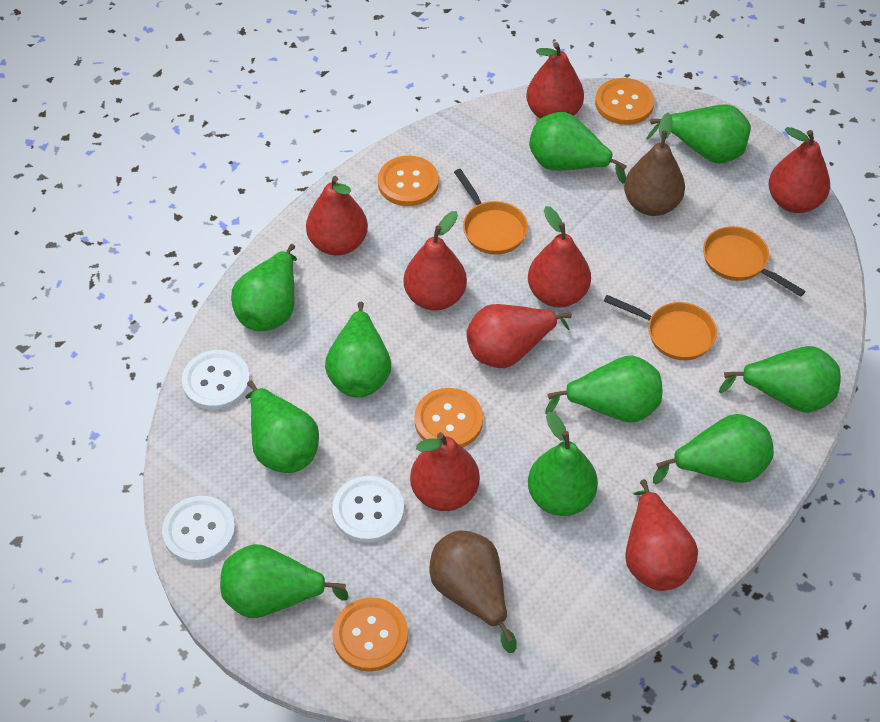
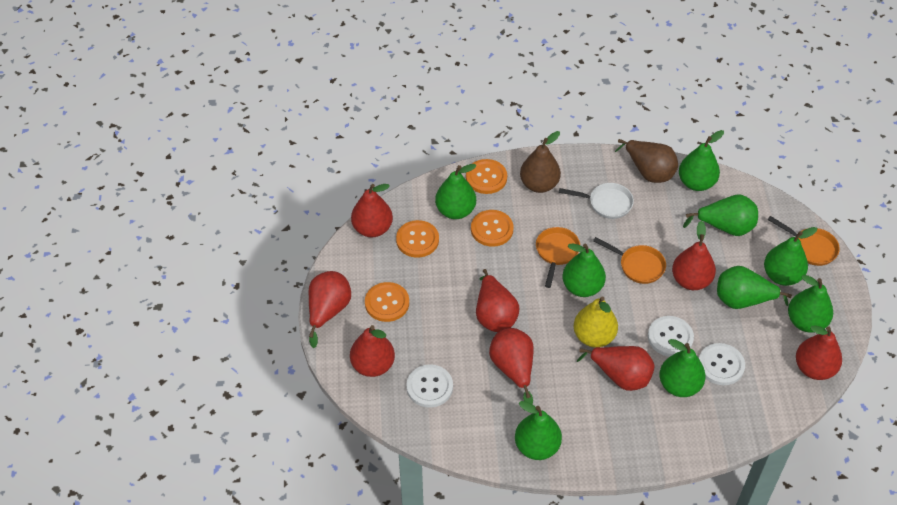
green pear: 10 -> 9
white pan: 0 -> 1
yellow pear: 0 -> 1

